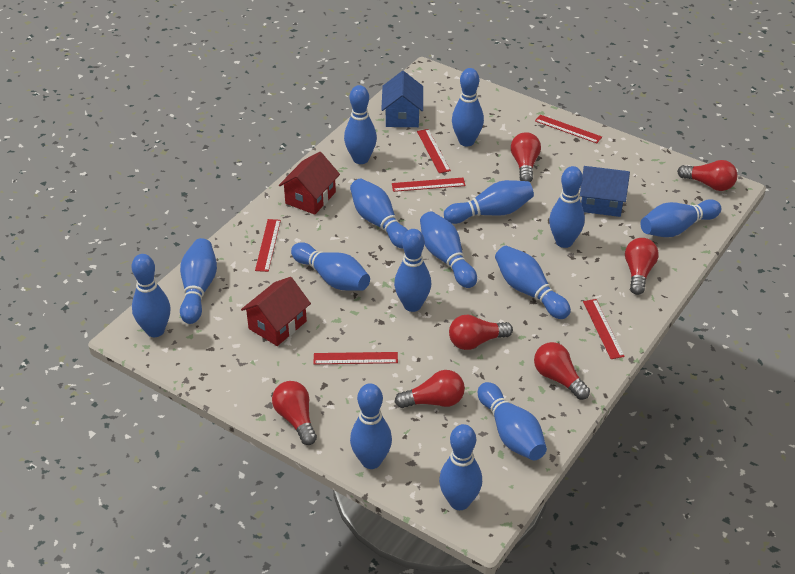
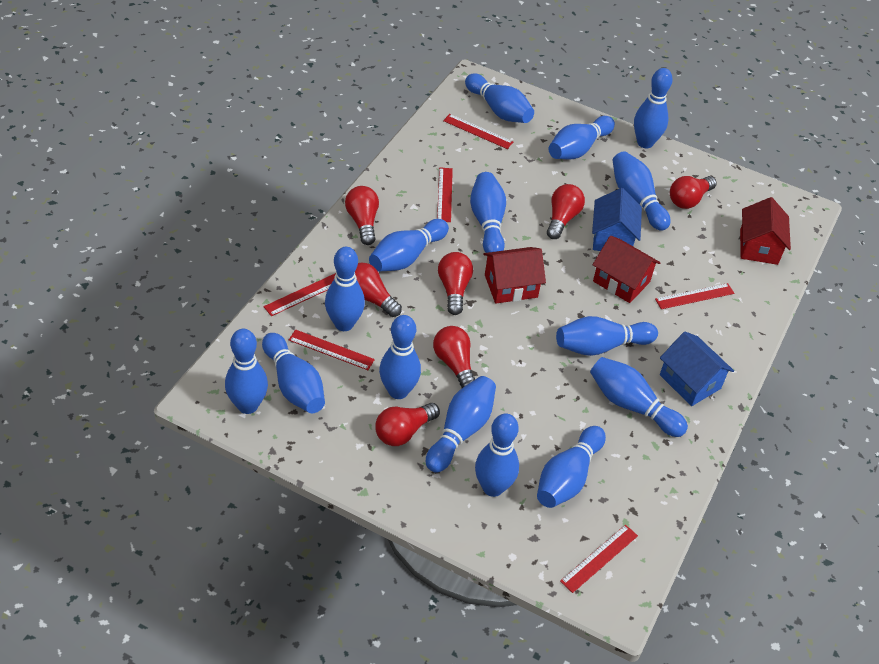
red house: 2 -> 3

